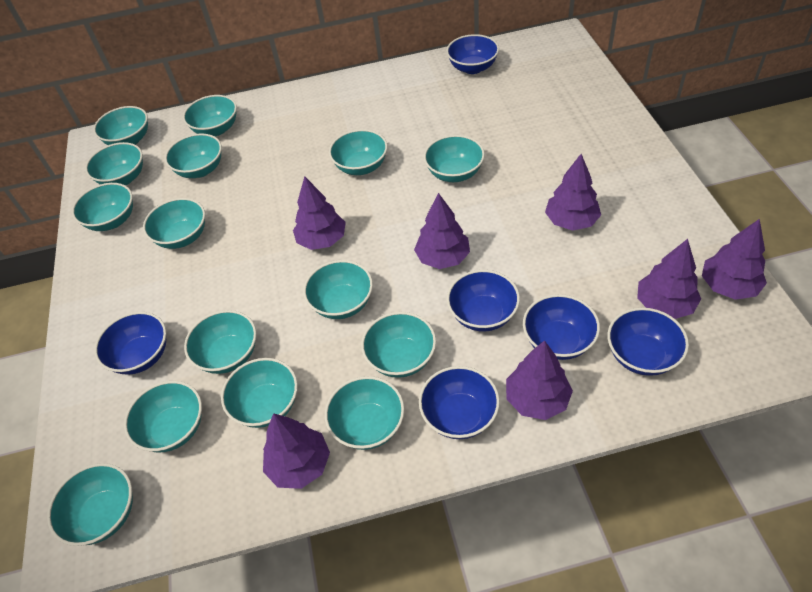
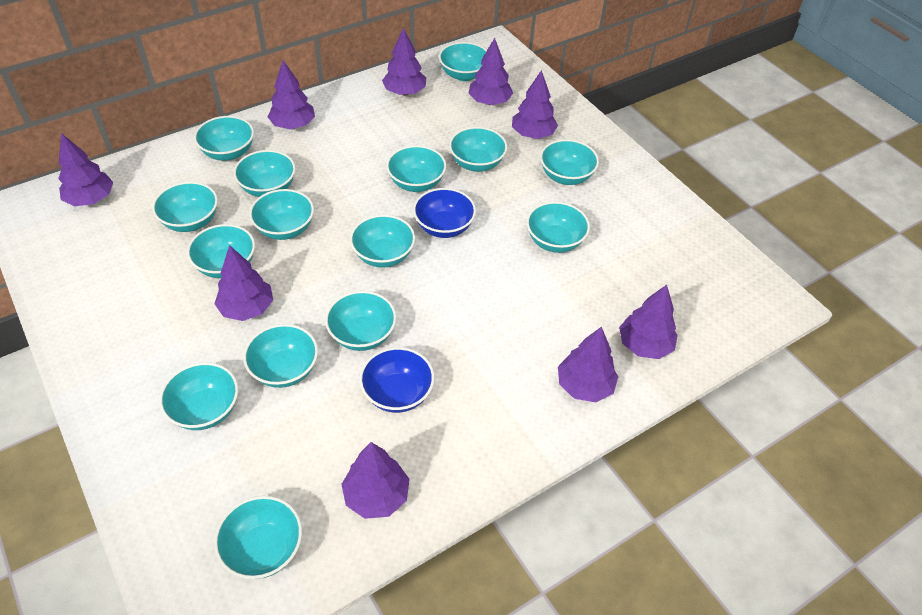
blue bowl: 6 -> 2
purple tree: 7 -> 9

